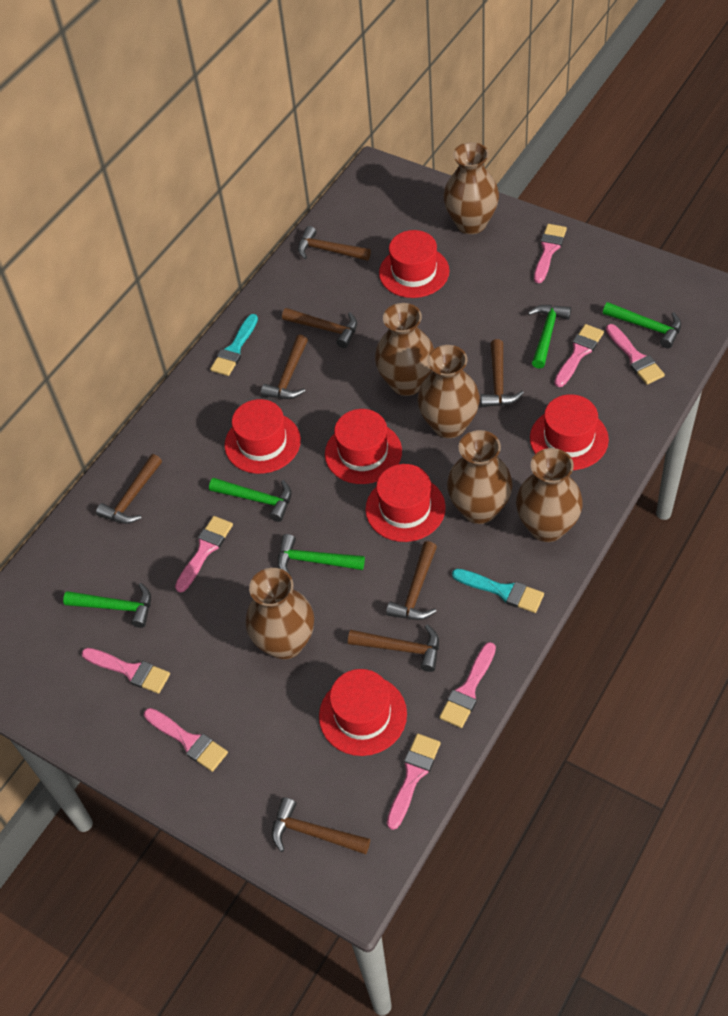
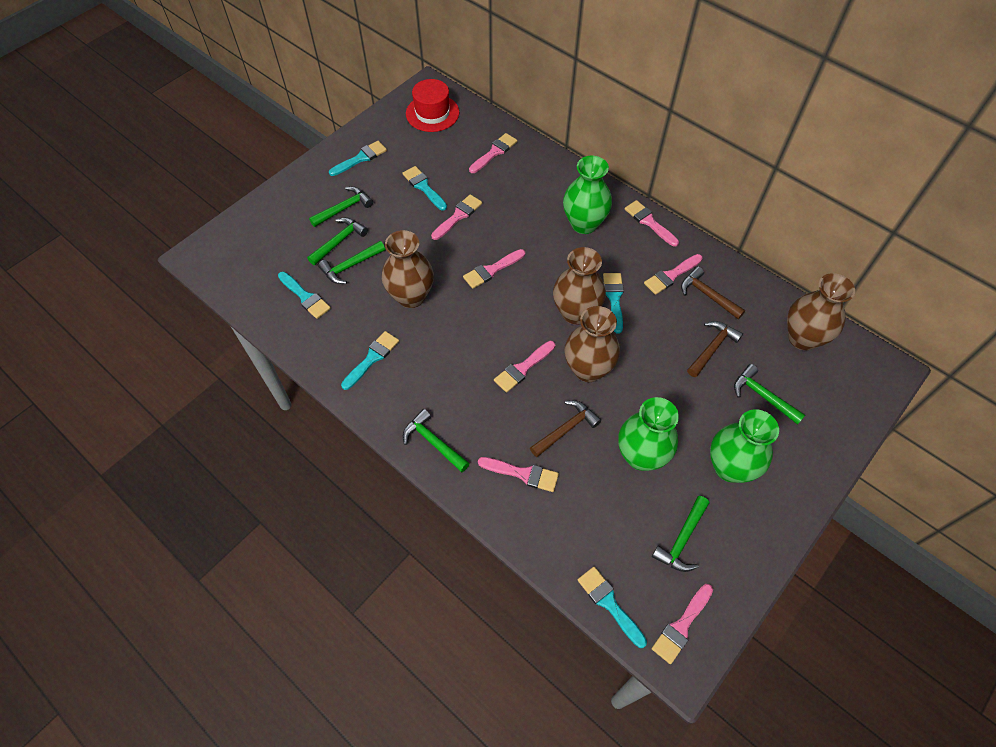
brown hammer: 8 -> 3
brown vase: 6 -> 4
green hammer: 5 -> 6
green vase: 0 -> 3
red hat: 6 -> 1
turquoise brush: 2 -> 6

